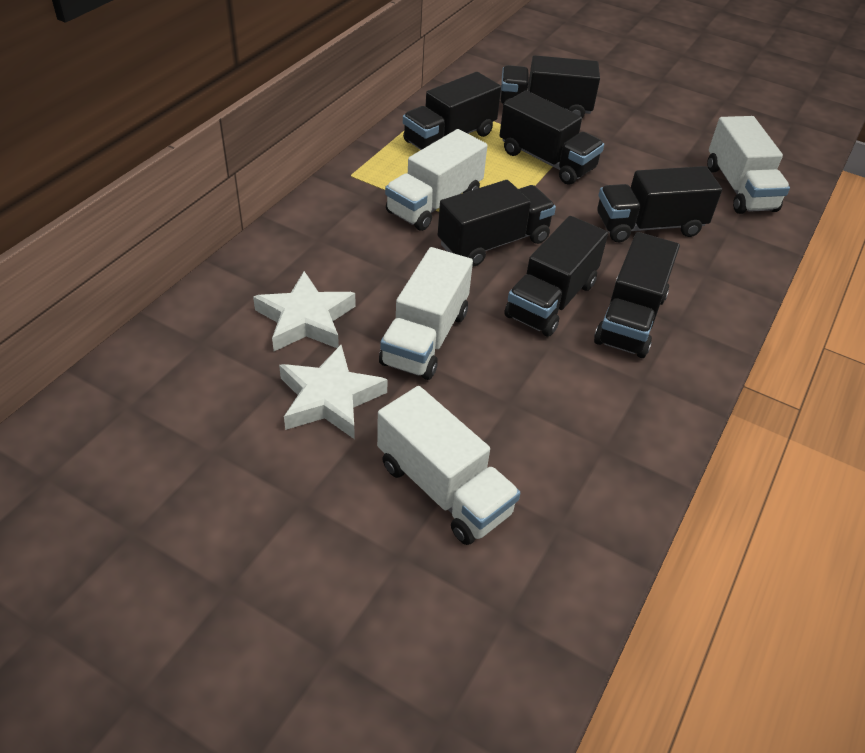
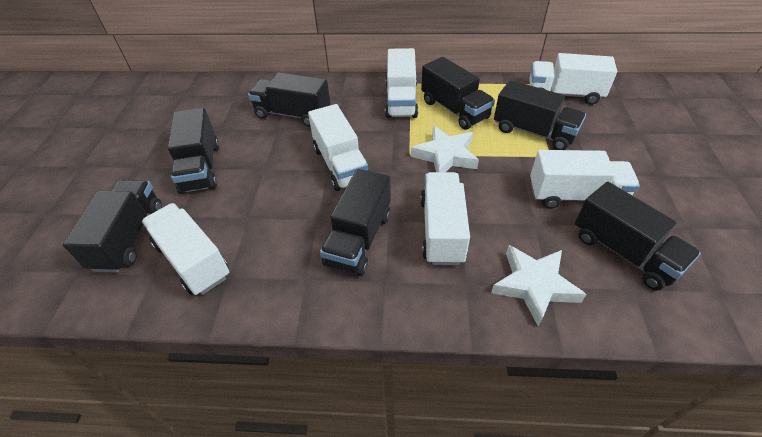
white truck: 4 -> 6

